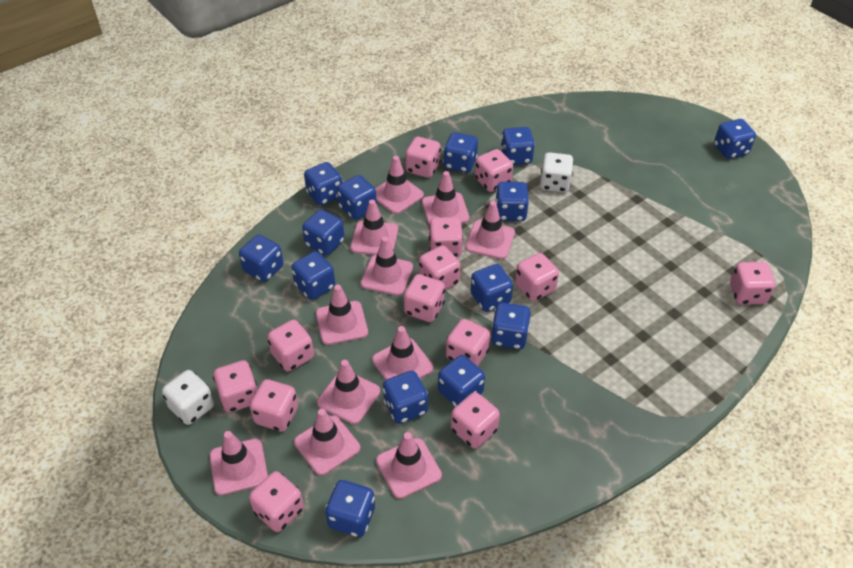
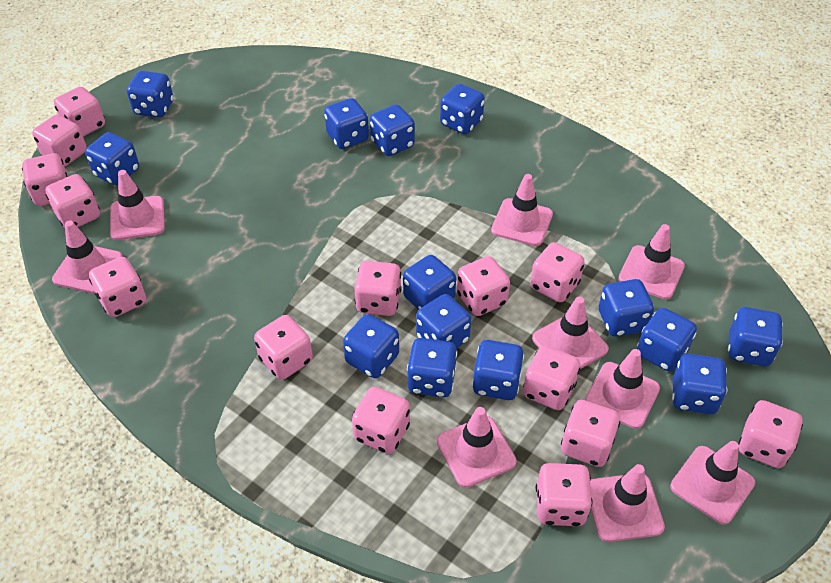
pink dice: 13 -> 14
pink traffic cone: 11 -> 9
white dice: 2 -> 0

